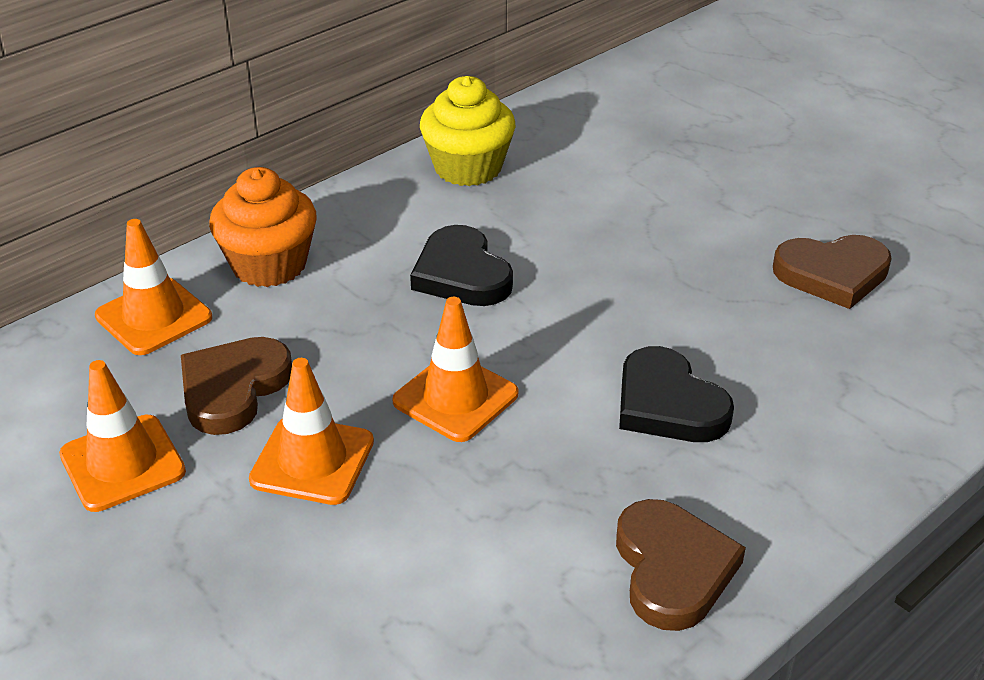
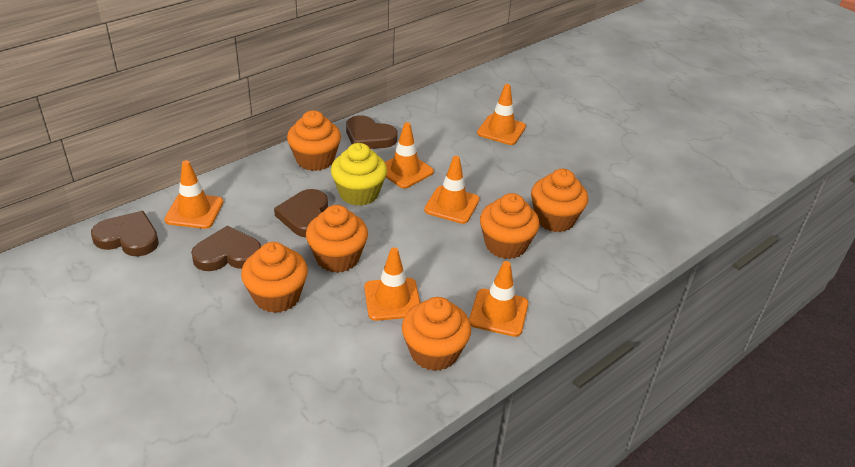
black heart: 2 -> 0
brown heart: 3 -> 4
orange cupcake: 1 -> 6
orange traffic cone: 4 -> 6

